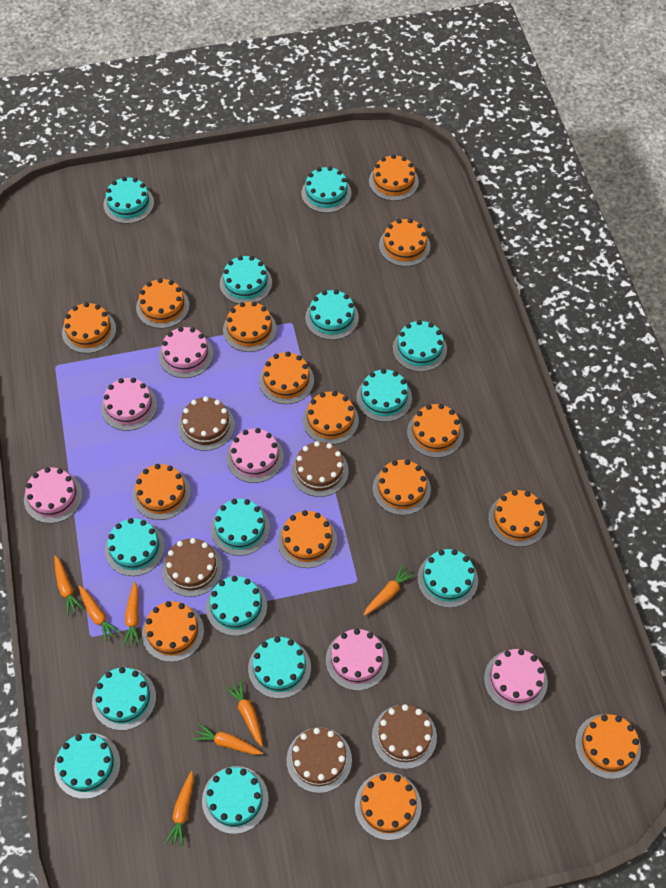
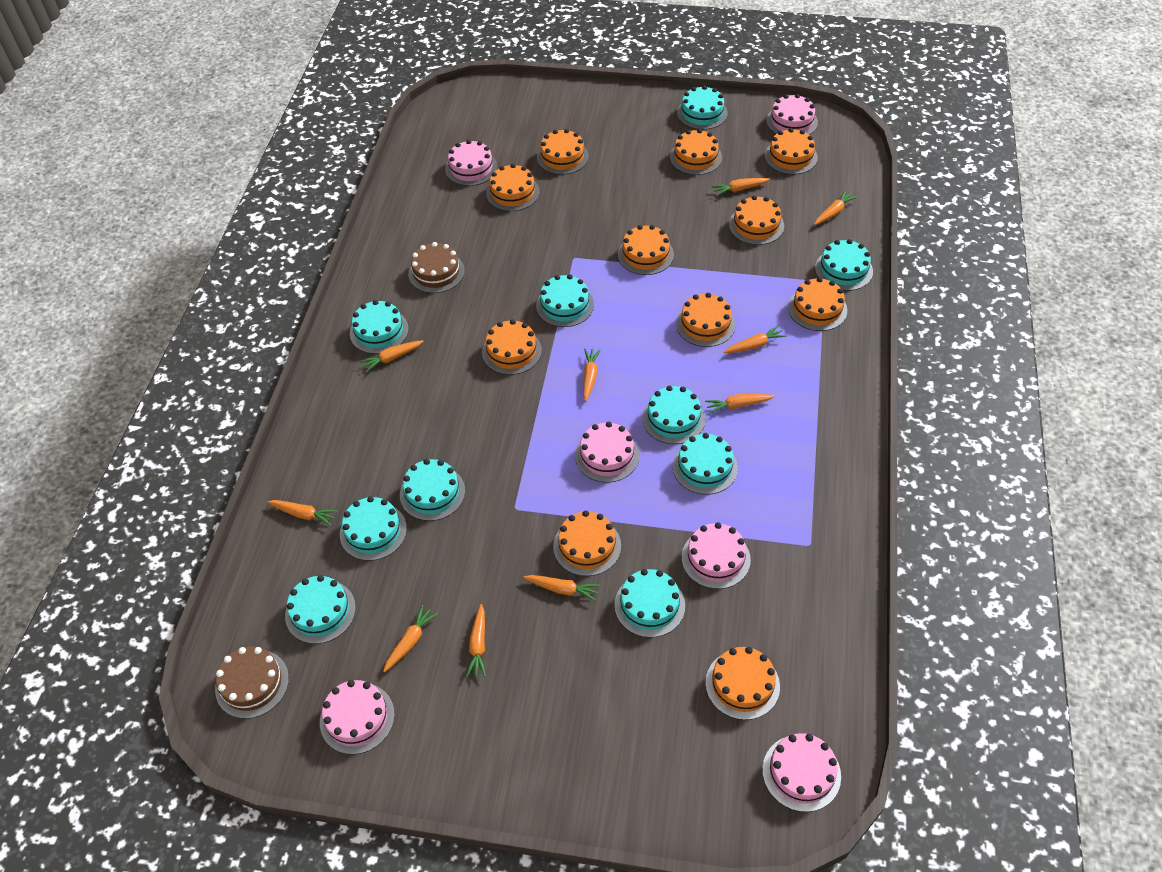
brown cake: 5 -> 2
orange cake: 15 -> 11
orange carrot: 7 -> 10
turquoise cake: 14 -> 10

